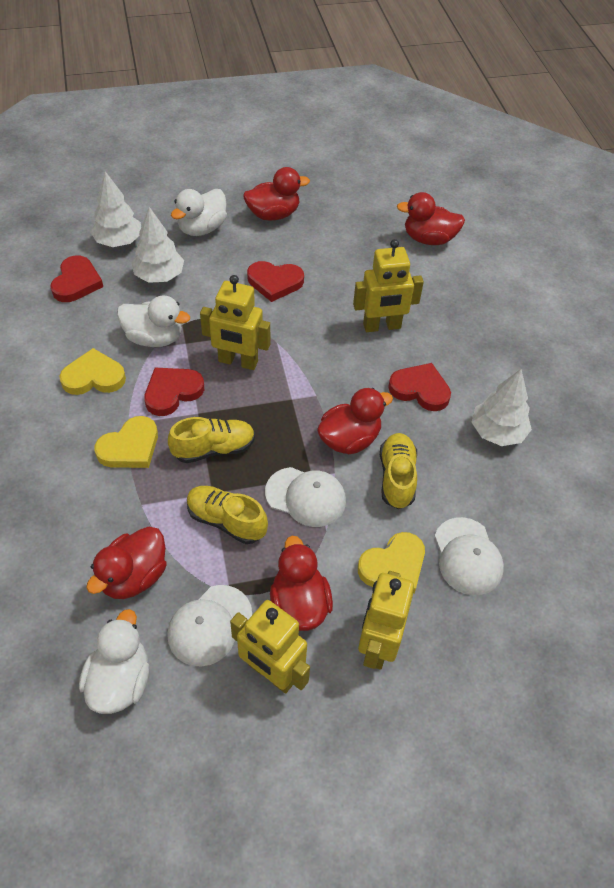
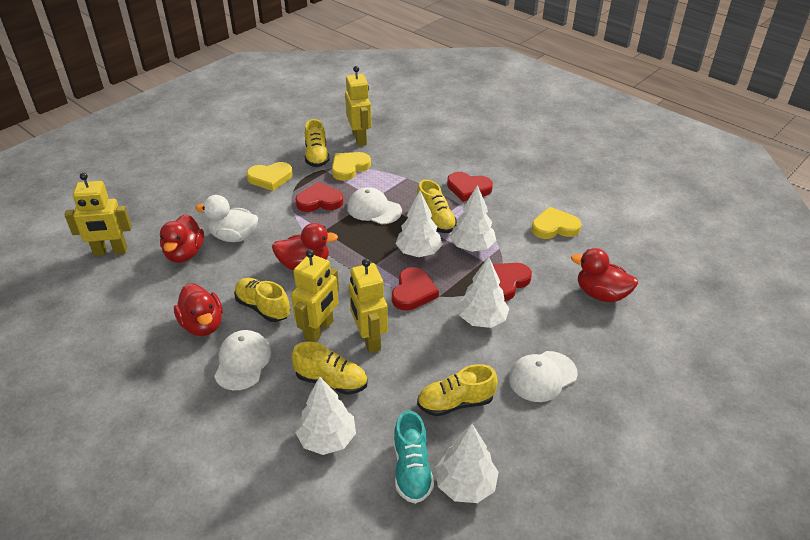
red duck: 5 -> 4
turquoise shoe: 0 -> 1
white duck: 3 -> 1
white tree: 3 -> 5
yellow shoe: 3 -> 5

